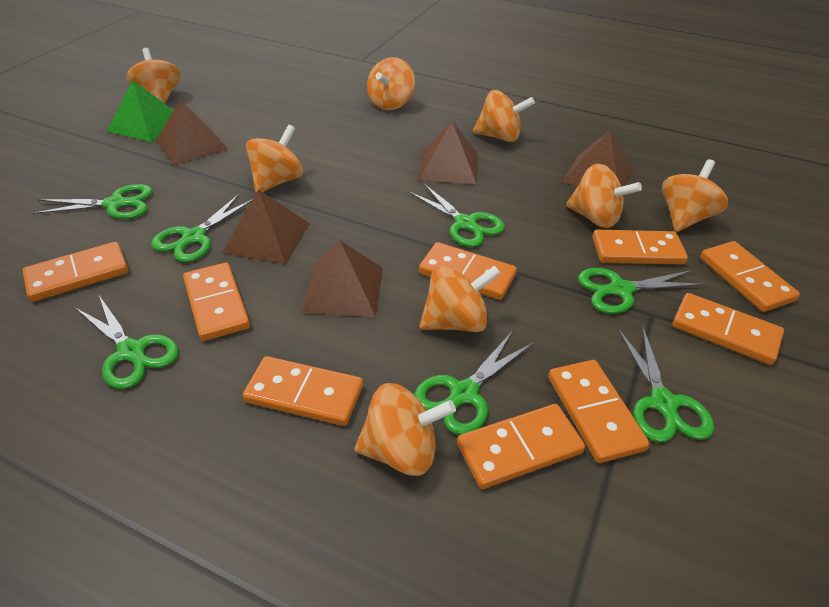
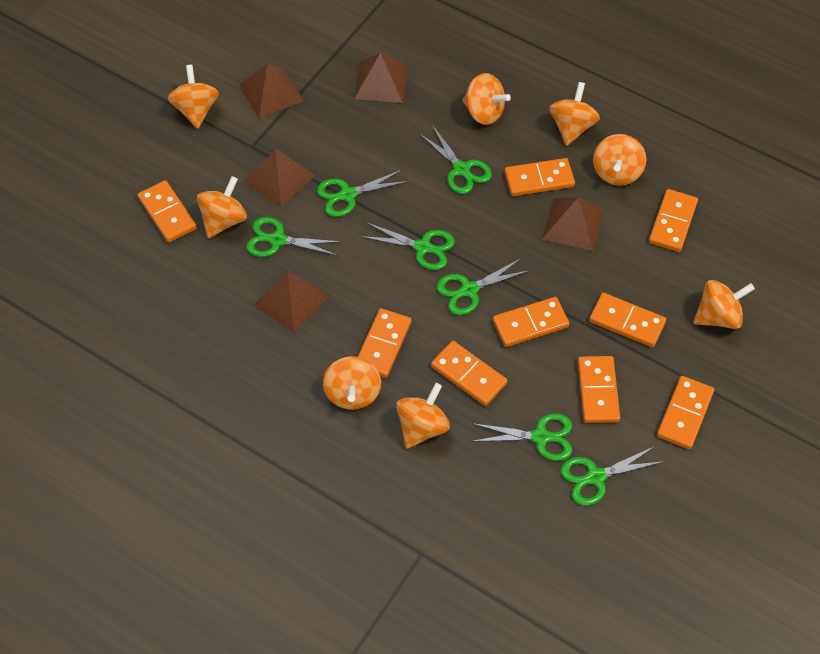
green pyramid: 1 -> 0

